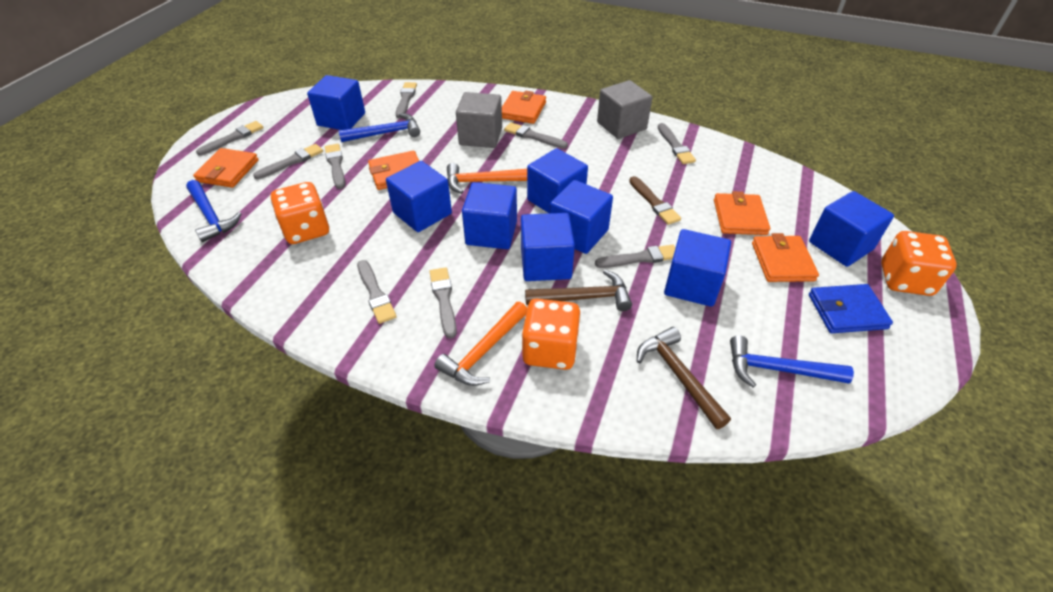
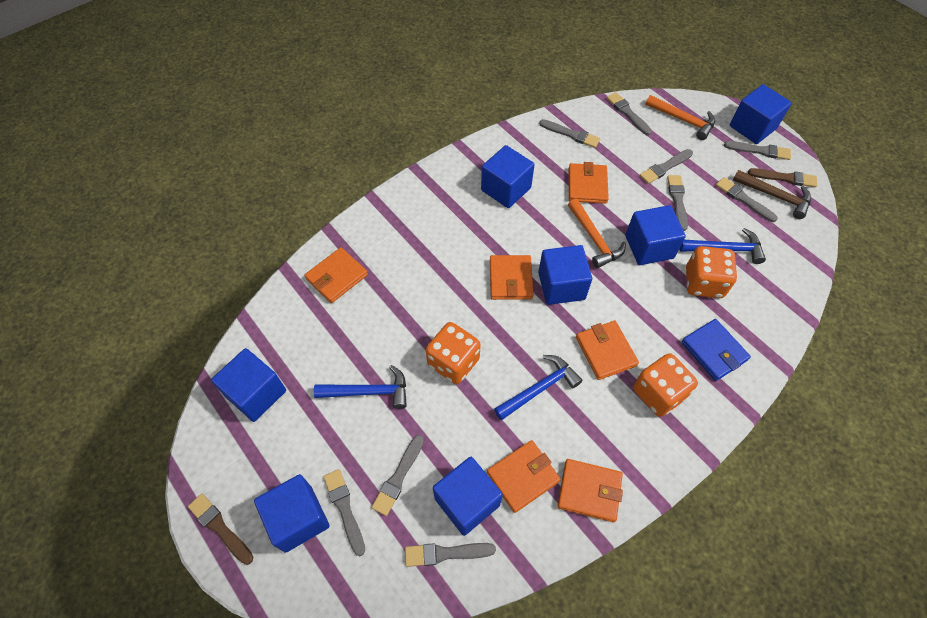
blue cube: 8 -> 7
brown brush: 1 -> 2
brown hammer: 2 -> 1
grey cube: 2 -> 0
orange wallet: 5 -> 6

